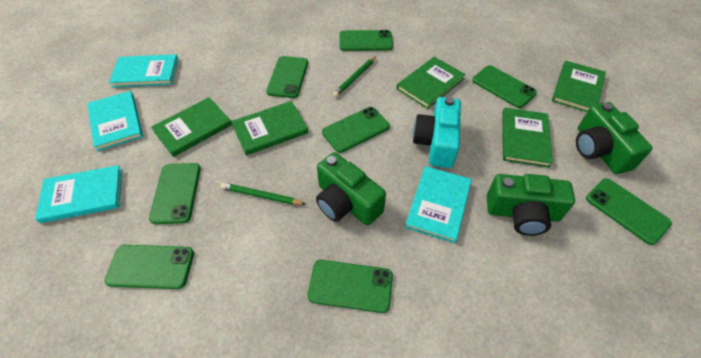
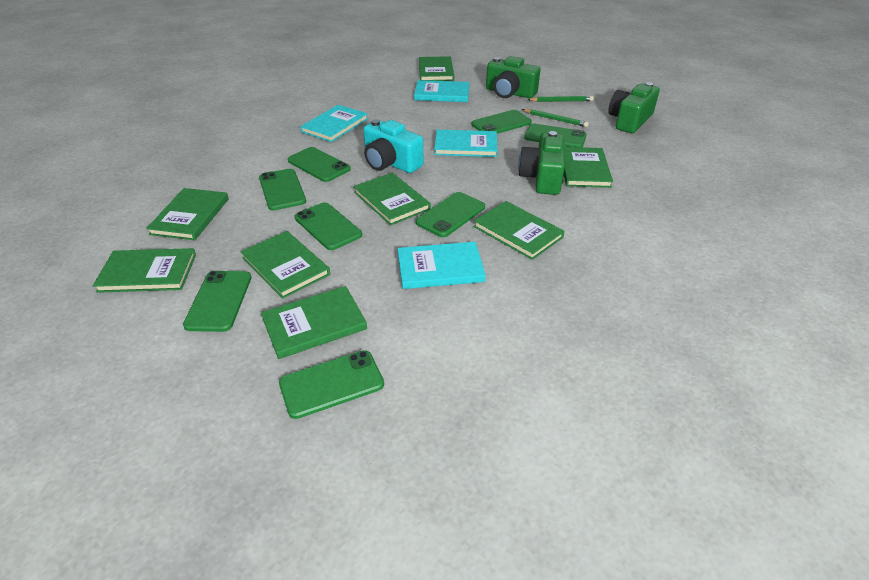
green book: 5 -> 8

